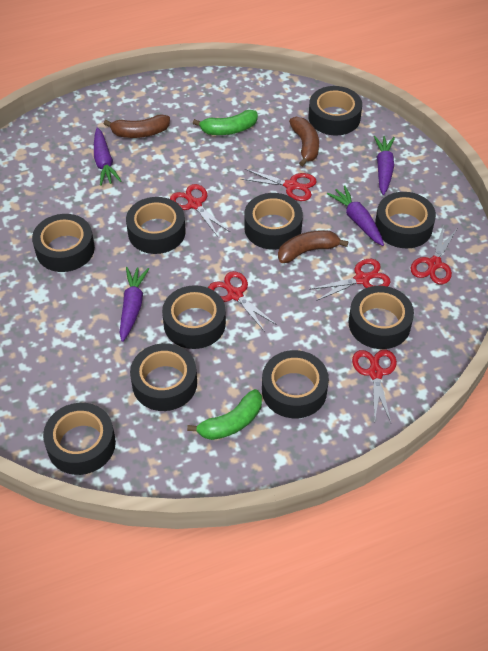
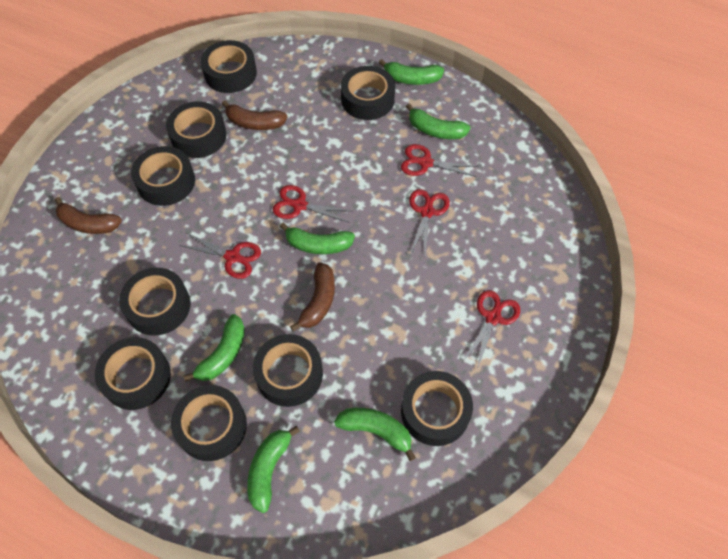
black tape: 10 -> 9
green banana: 2 -> 6
purple carrot: 4 -> 0
red scissors: 6 -> 5

